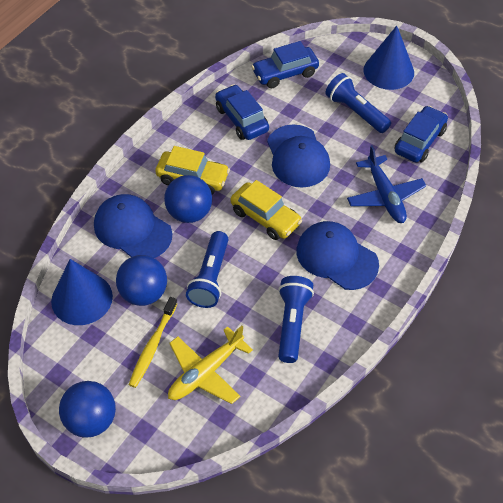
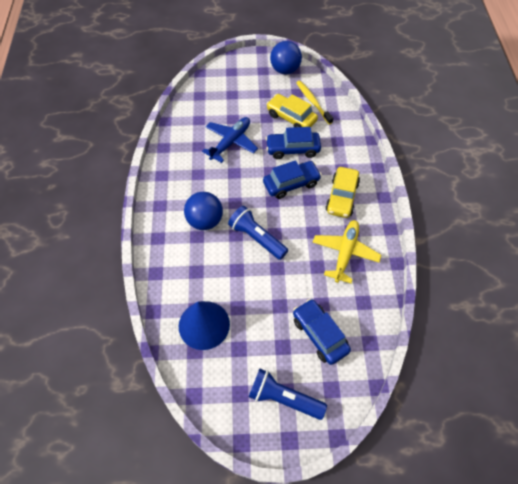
blue ball: 3 -> 2
blue cap: 3 -> 0
blue cone: 2 -> 1
blue flashlight: 3 -> 2

